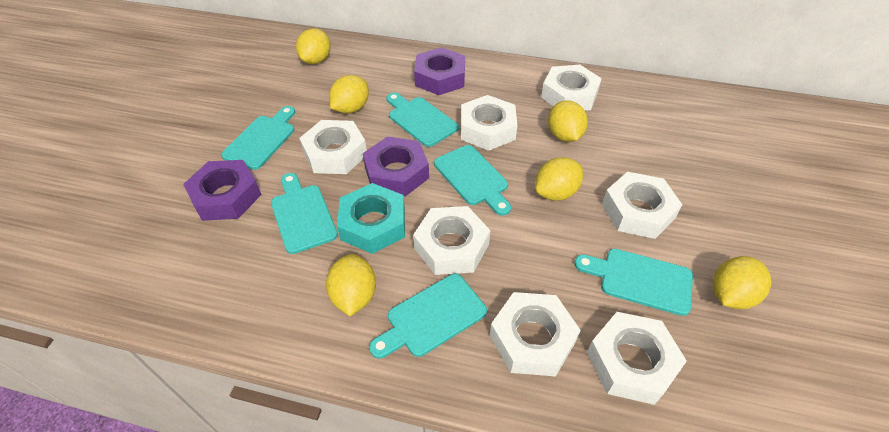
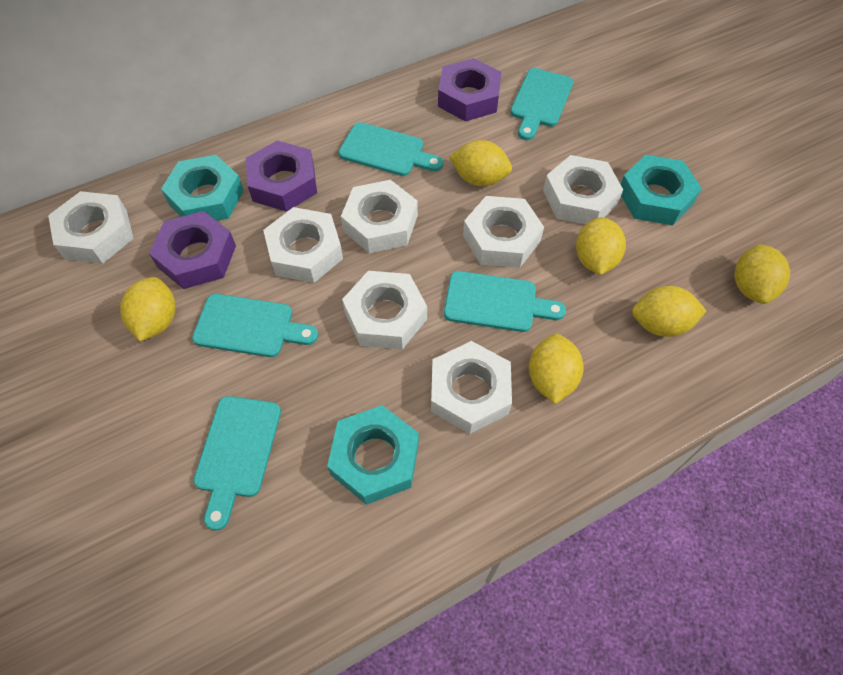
turquoise cutting board: 6 -> 5
turquoise nut: 1 -> 3

